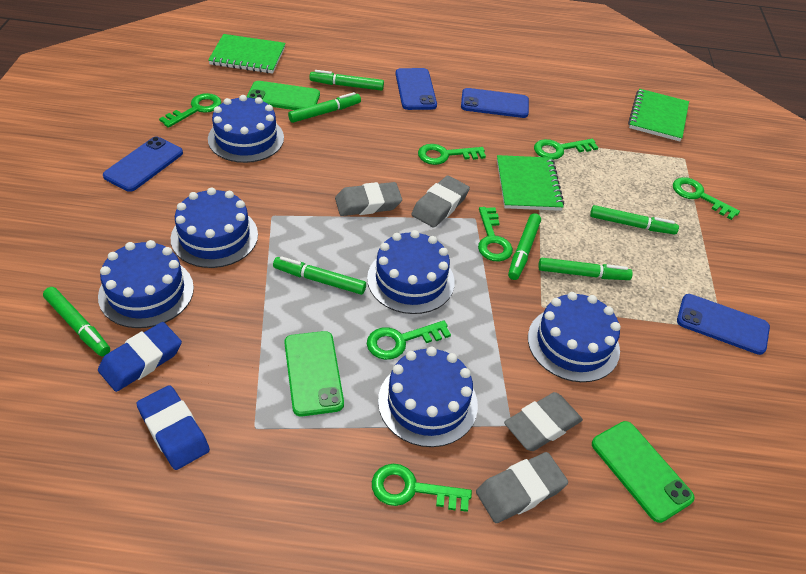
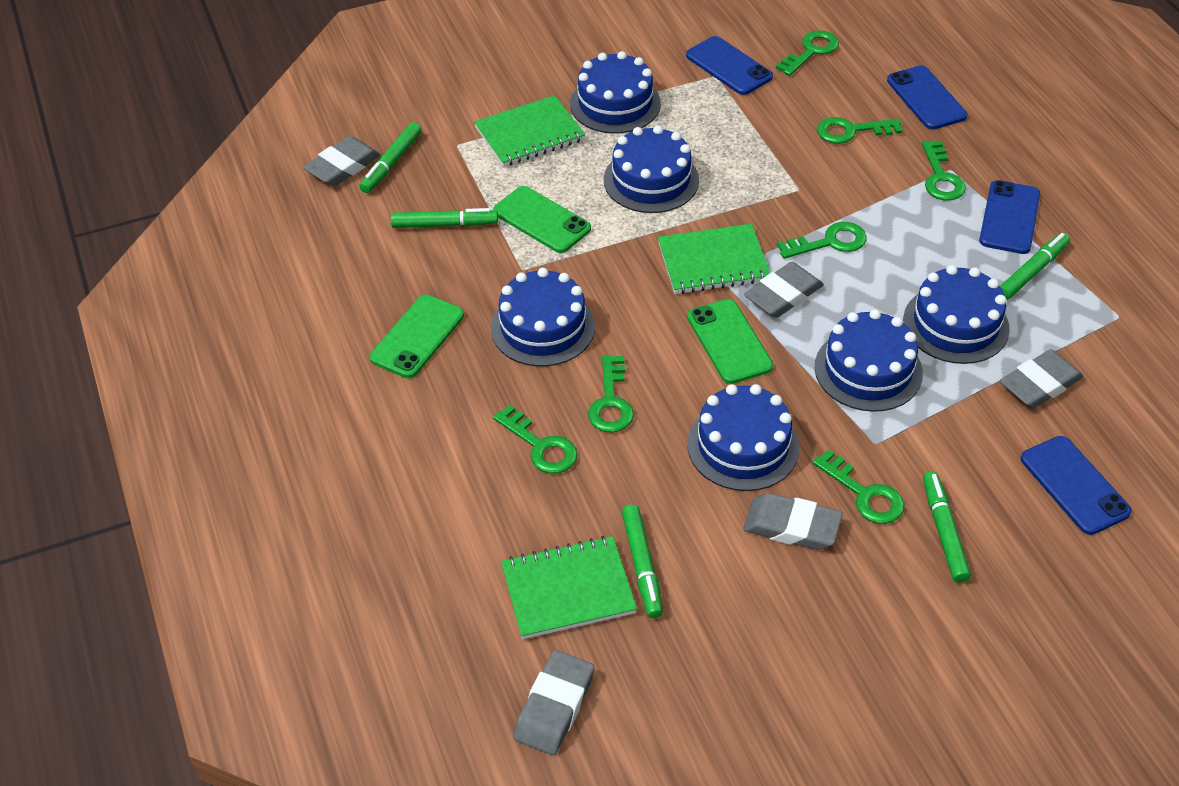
blue eraser: 2 -> 0
green marker: 7 -> 5
grey eraser: 4 -> 5

